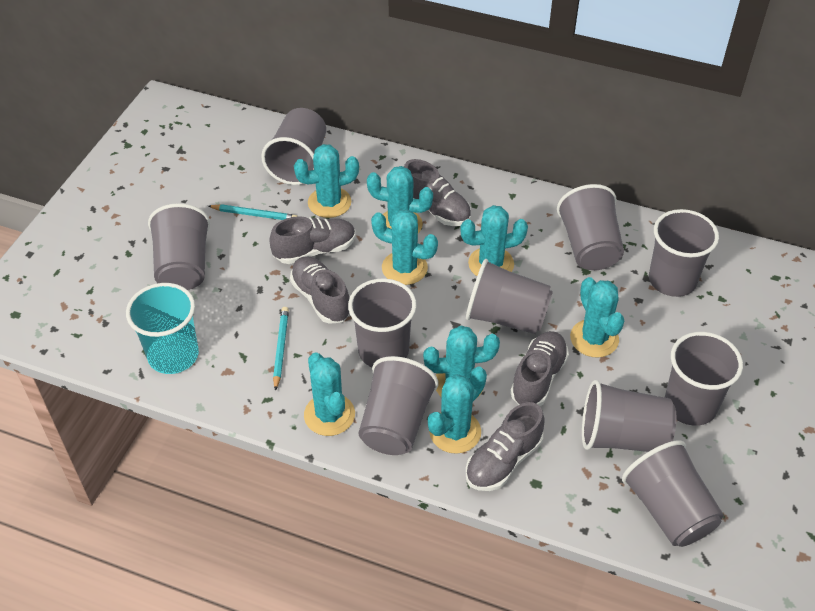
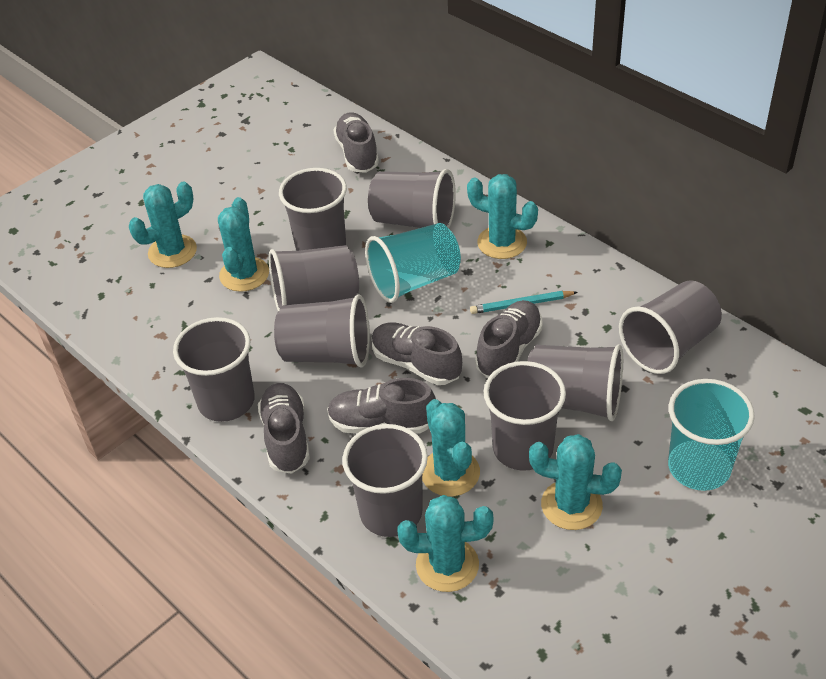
grey cup: 10 -> 9
turquoise cactus: 8 -> 6
turquoise cup: 1 -> 2
turquoise pencil: 2 -> 1

